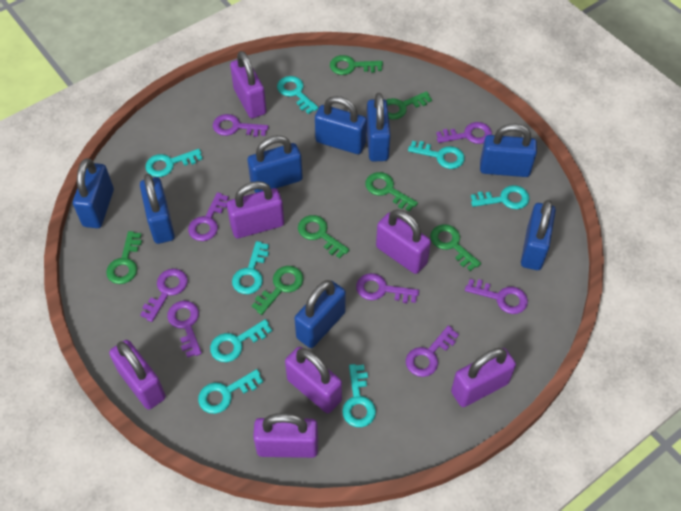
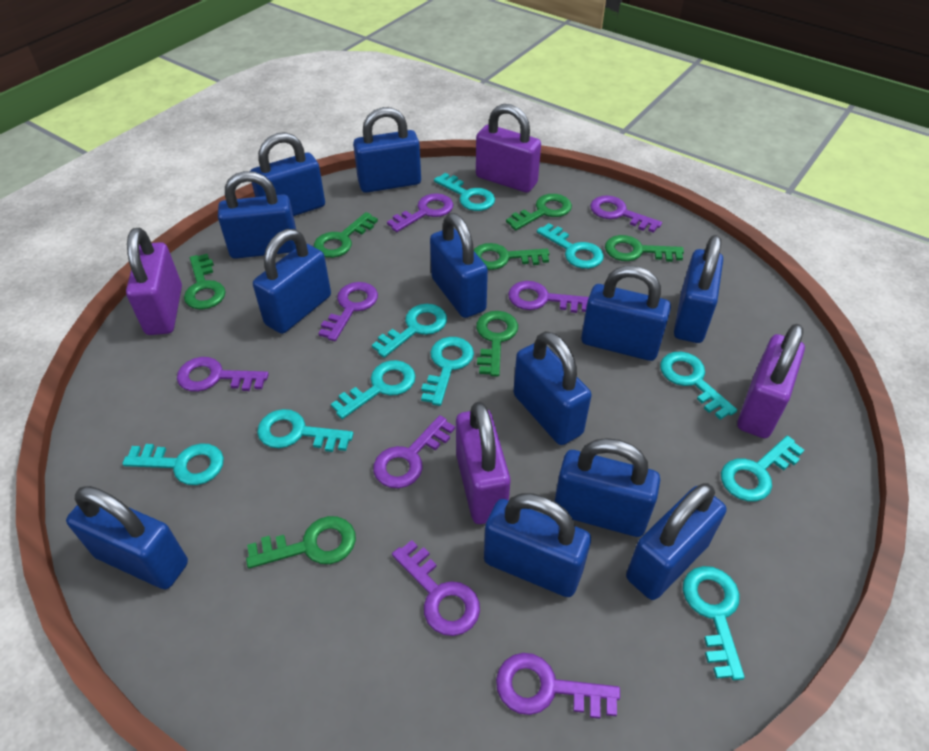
blue padlock: 8 -> 12
purple padlock: 7 -> 4
turquoise key: 8 -> 10

